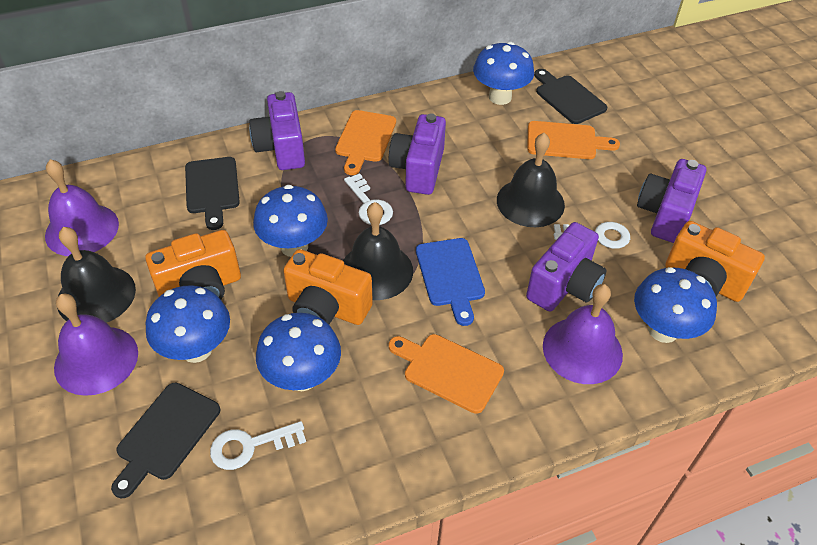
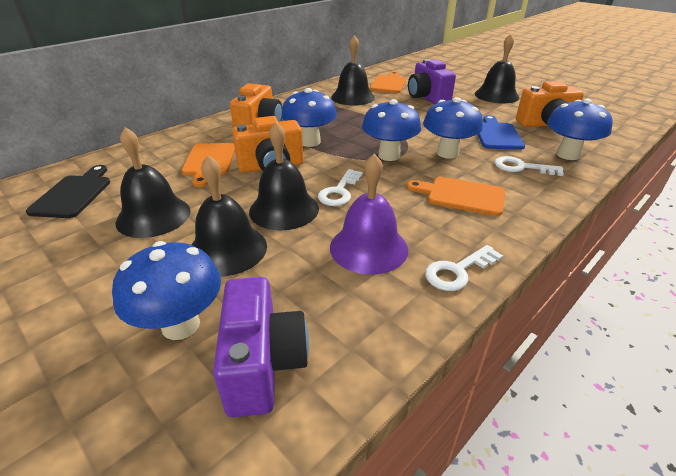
black bell: 3 -> 5
black cutting board: 3 -> 1
purple bell: 3 -> 1
purple camera: 4 -> 2

